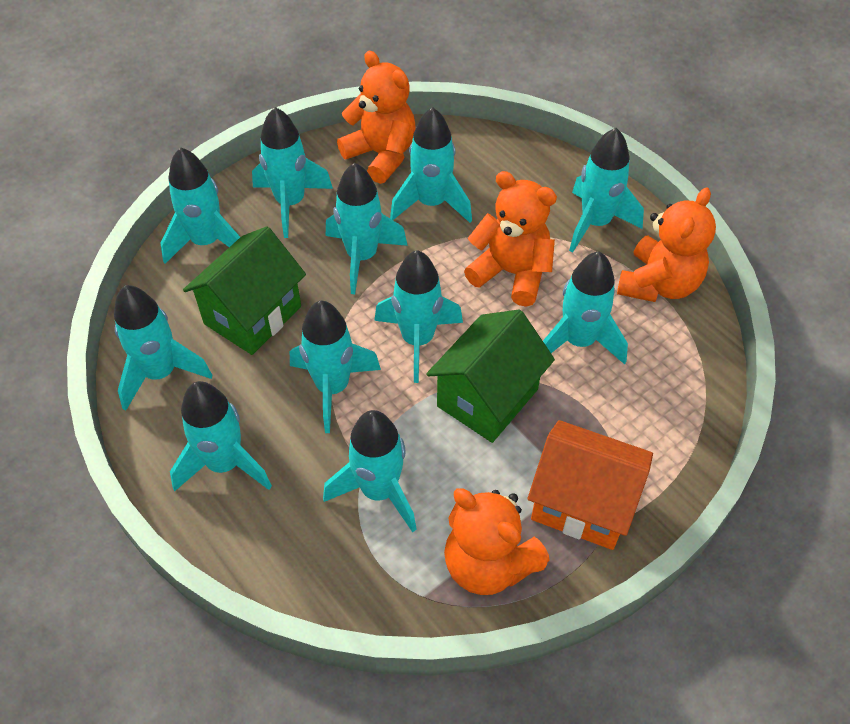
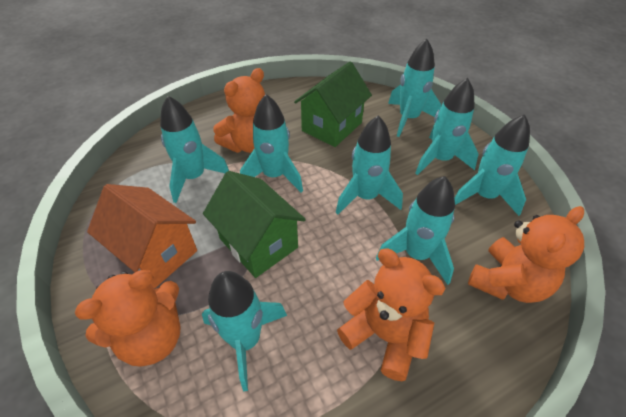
turquoise rocket: 11 -> 8

